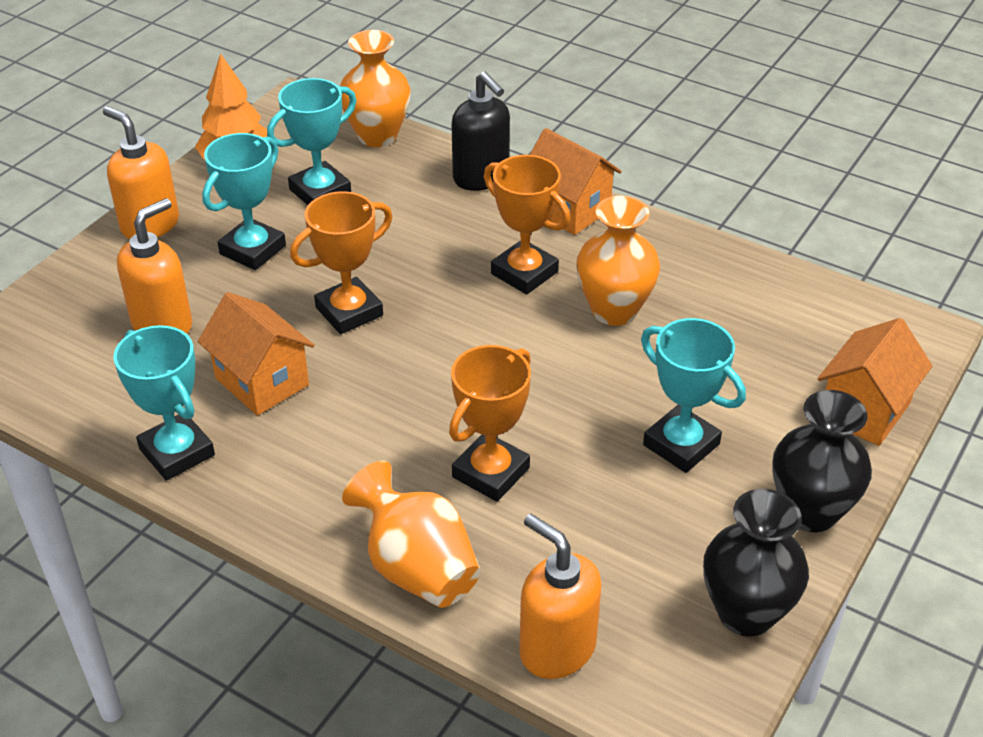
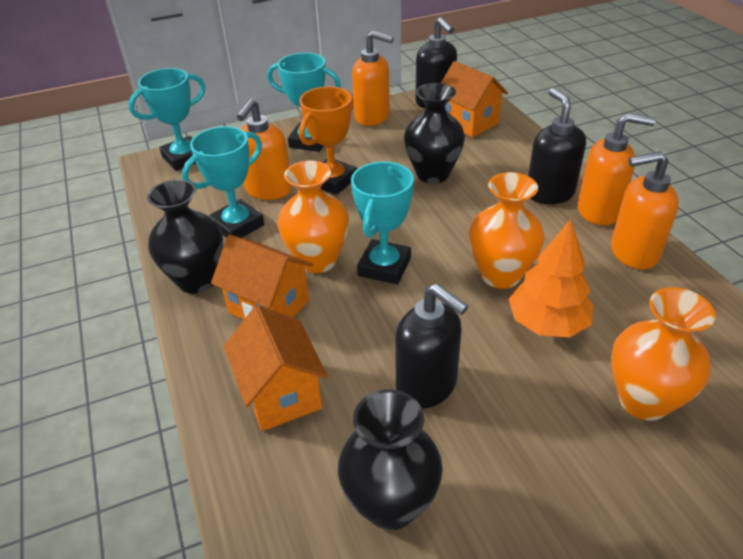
black soap dispenser: 1 -> 3
black vase: 2 -> 3
orange soap dispenser: 3 -> 4
orange trophy: 3 -> 1

